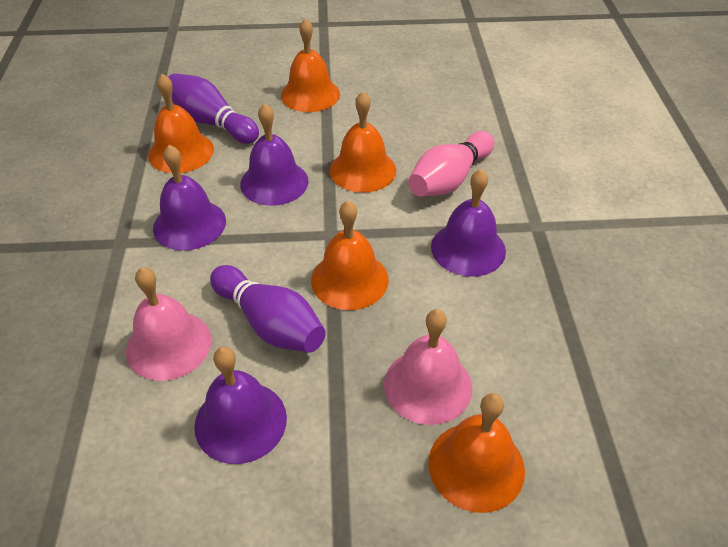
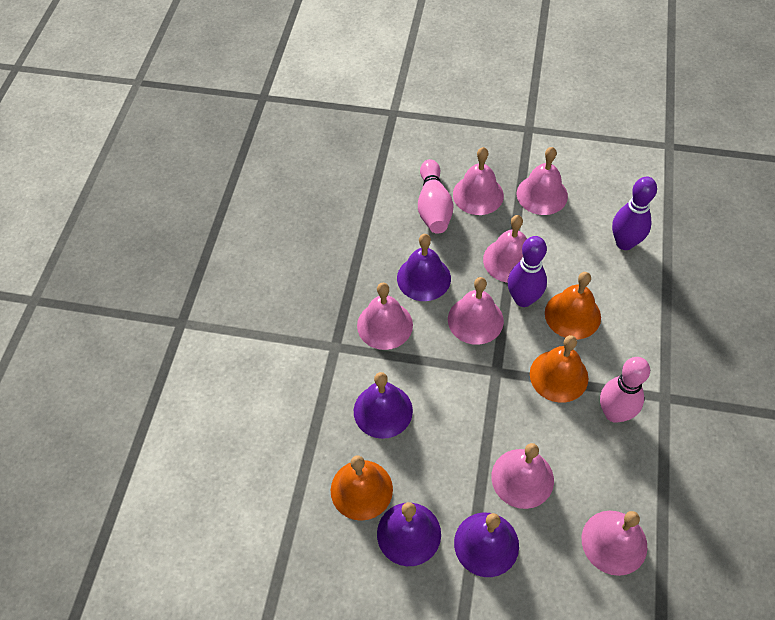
orange bell: 5 -> 3
pink bell: 2 -> 7
pink bowling pin: 1 -> 2

